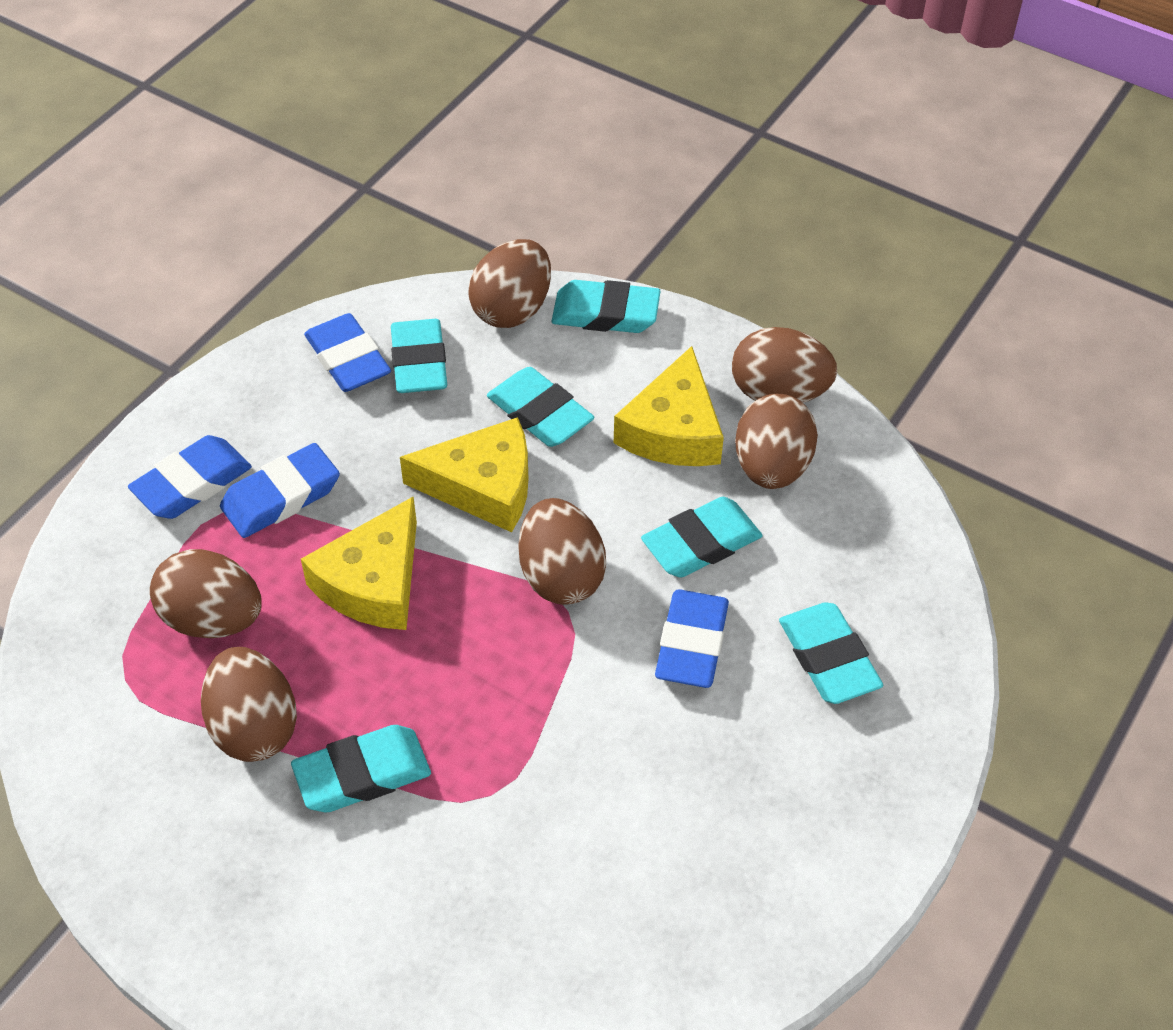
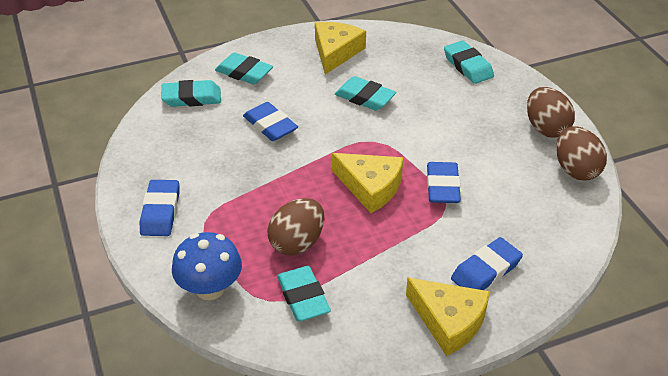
blue mushroom: 0 -> 1
brown egg: 6 -> 3
turquoise eraser: 6 -> 5

